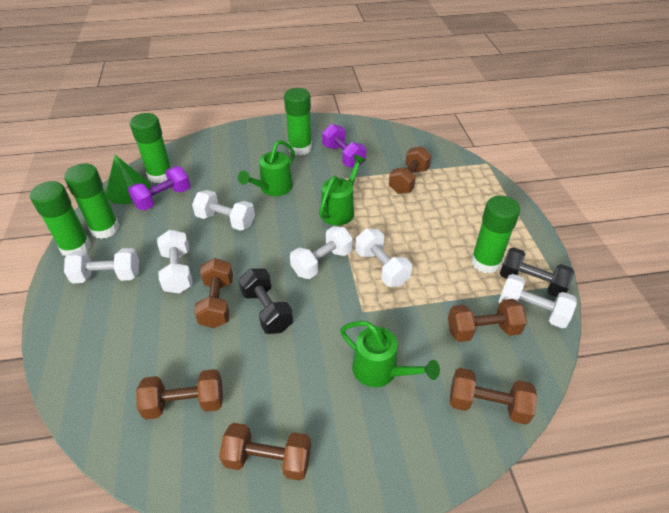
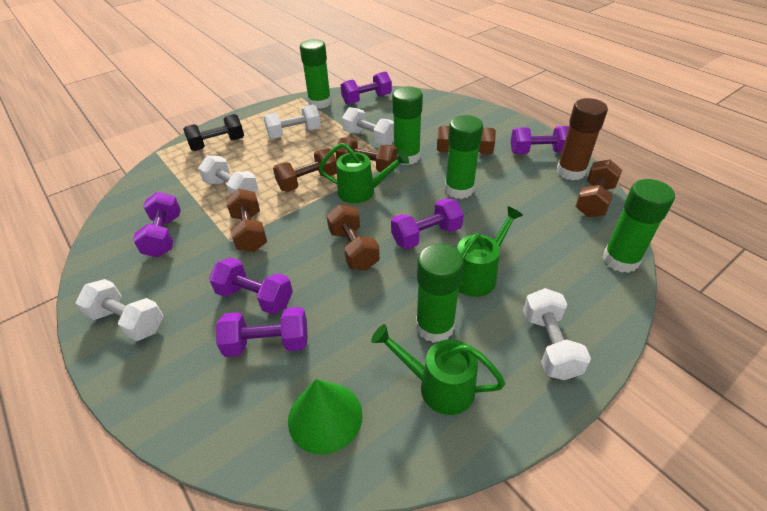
black dumbbell: 2 -> 1
brown glue stick: 0 -> 1
purple dumbbell: 2 -> 6
white dumbbell: 6 -> 5

